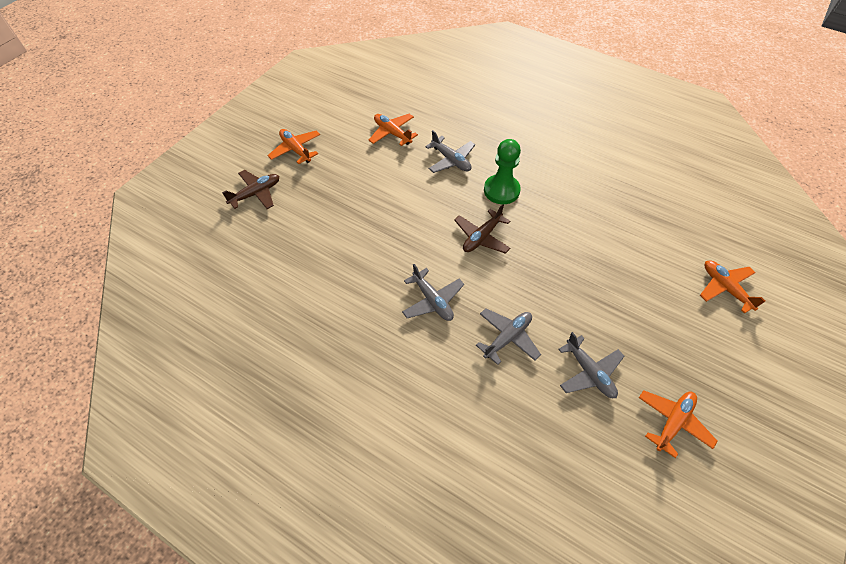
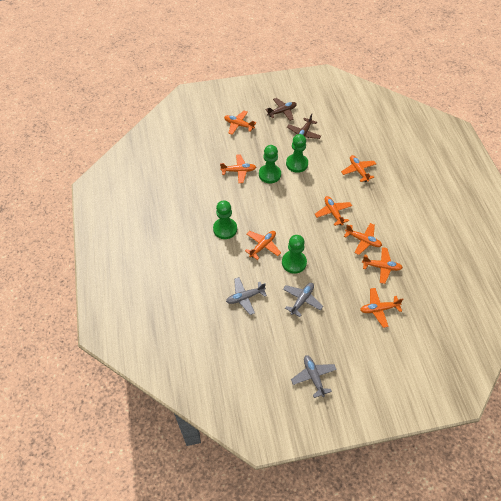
green pawn: 1 -> 4
grey plane: 4 -> 3
orange plane: 4 -> 8

